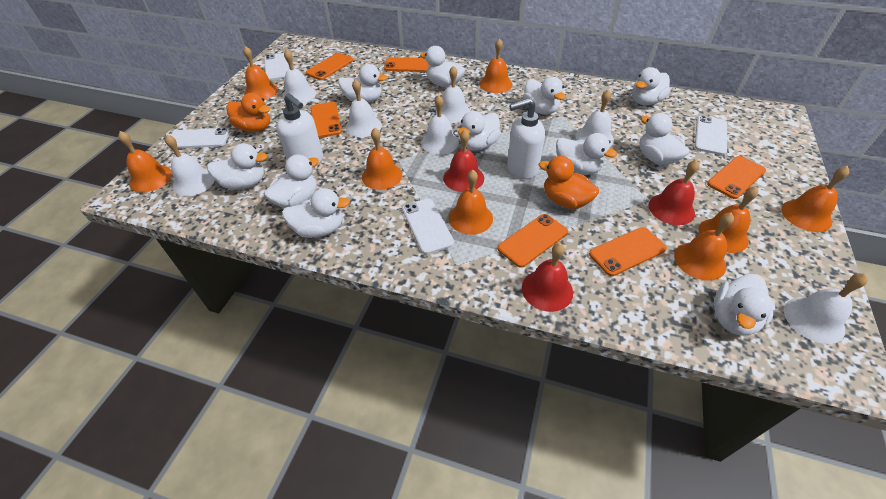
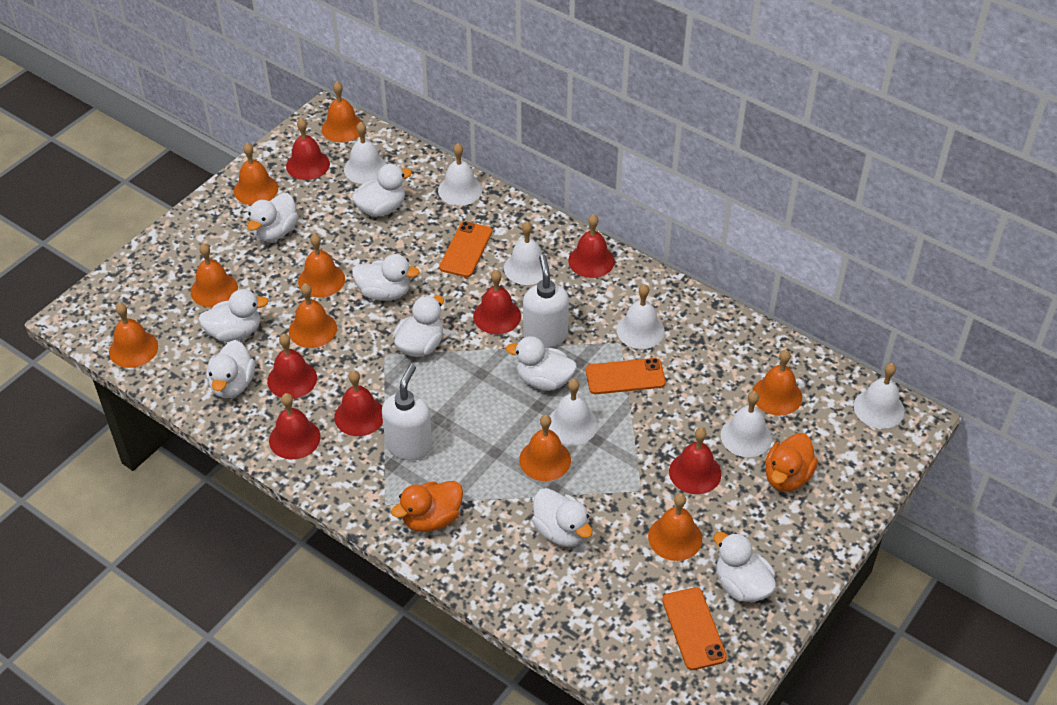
orange bell: 8 -> 9
orange phone: 6 -> 3
red bell: 3 -> 7
white duck: 11 -> 9
white phone: 4 -> 0

